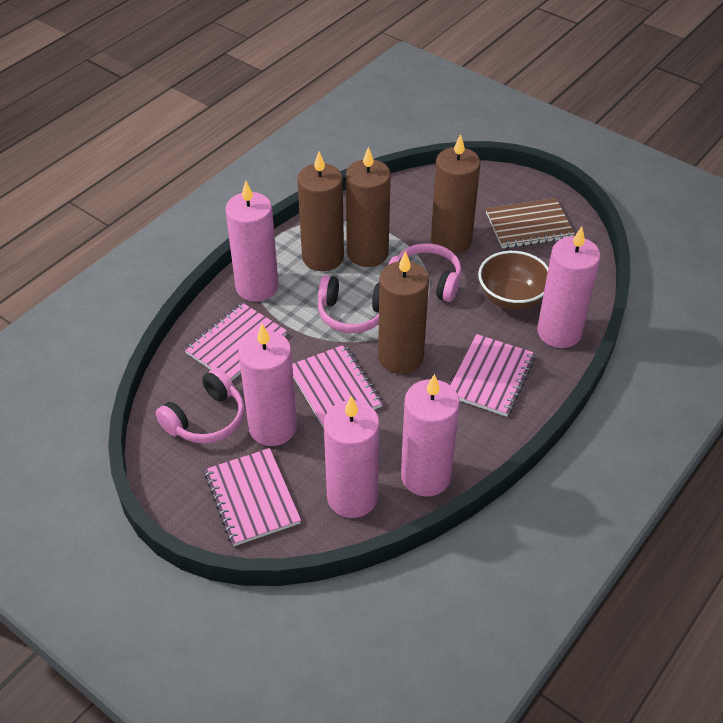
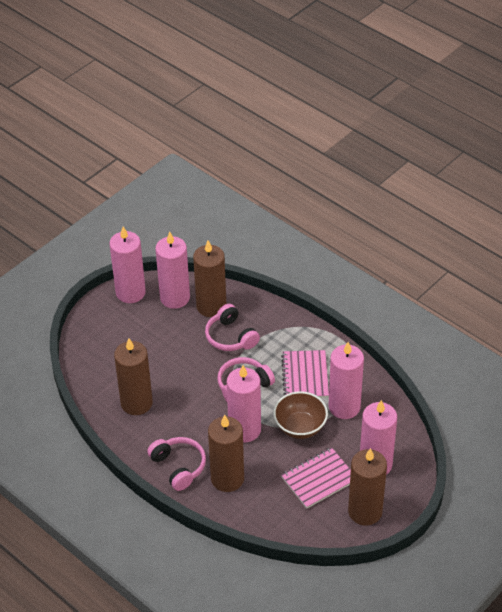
brown notebook: 1 -> 0
pink notebook: 4 -> 2

